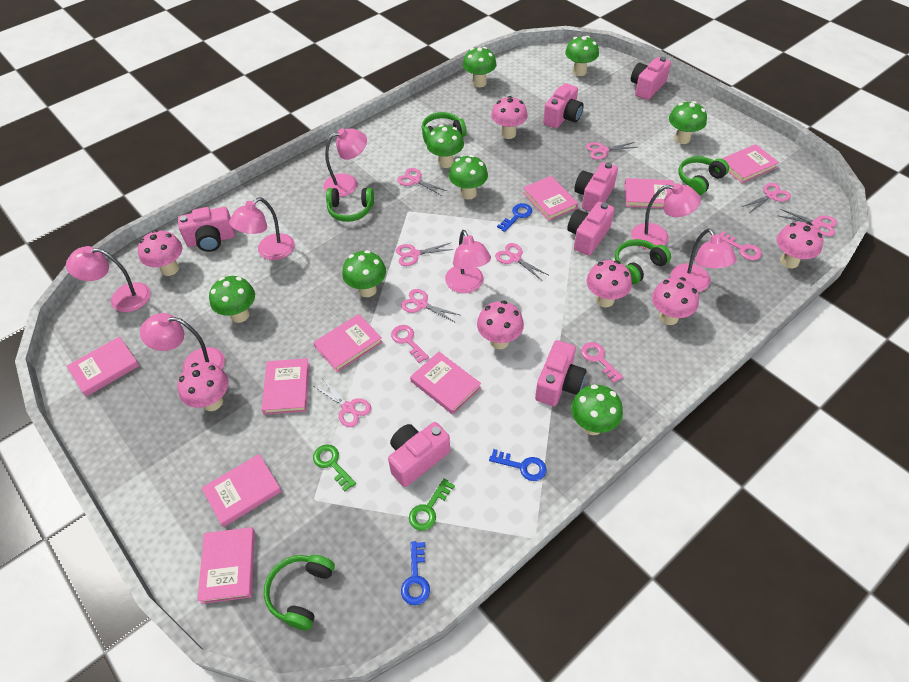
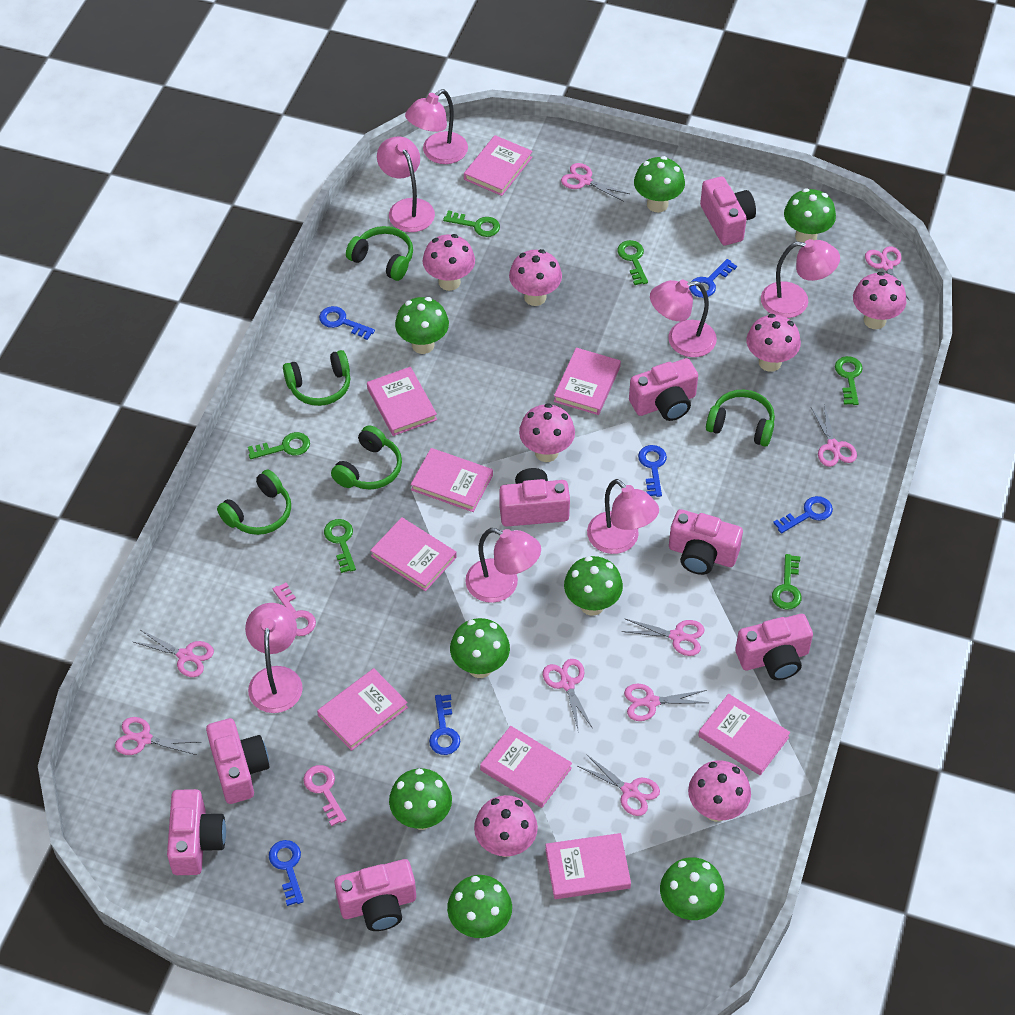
blue key: 3 -> 6
green key: 2 -> 6
pink camera: 7 -> 8
pink key: 3 -> 2
pink scissors: 8 -> 9

